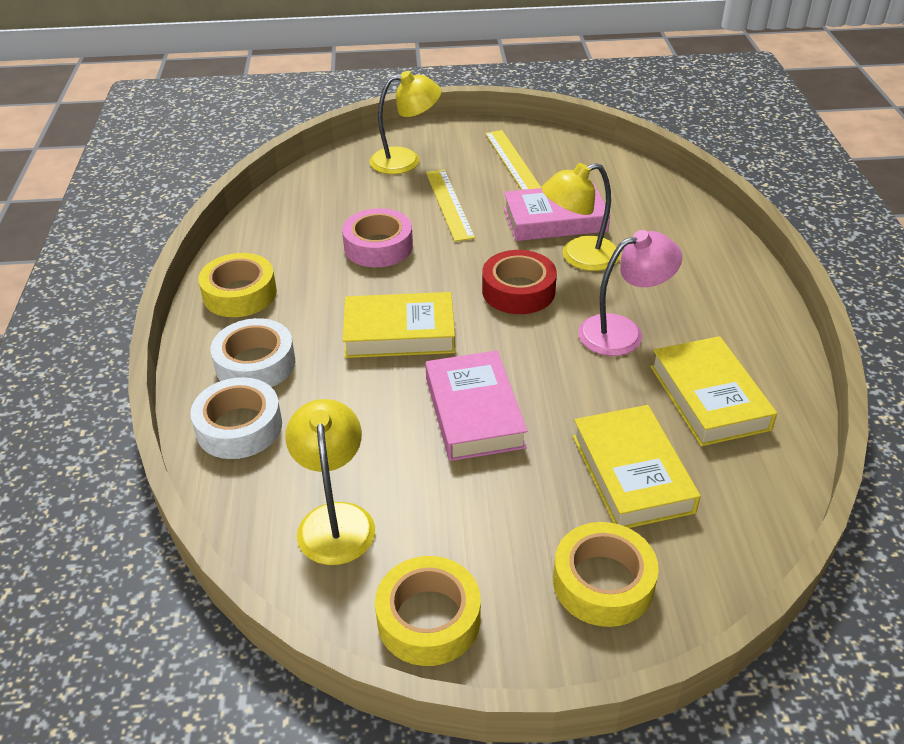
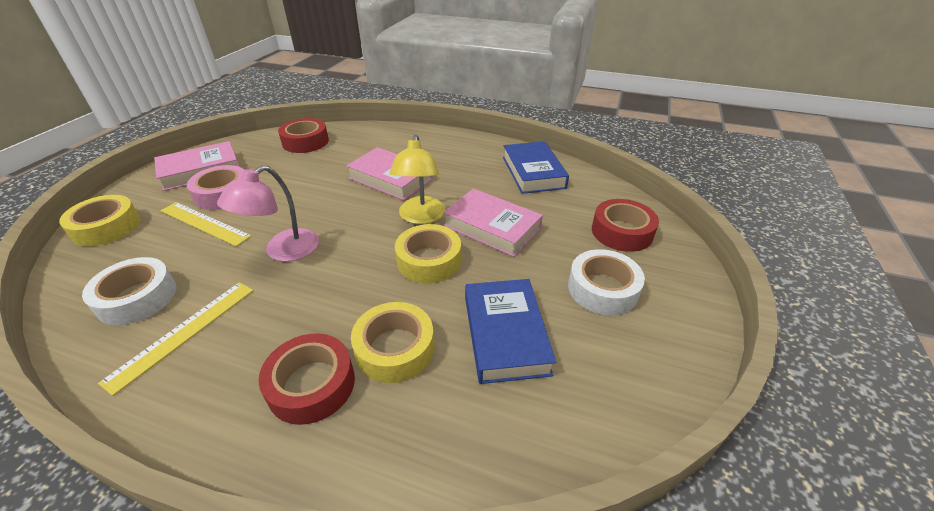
blue book: 0 -> 2
pink book: 2 -> 3
red tape: 1 -> 3
yellow book: 3 -> 0
yellow lamp: 3 -> 1

